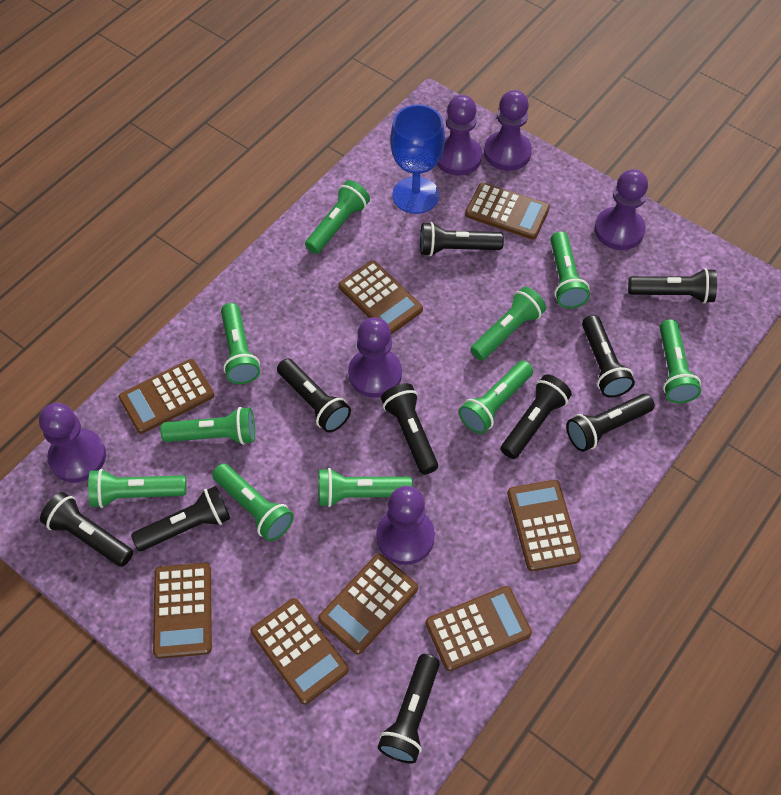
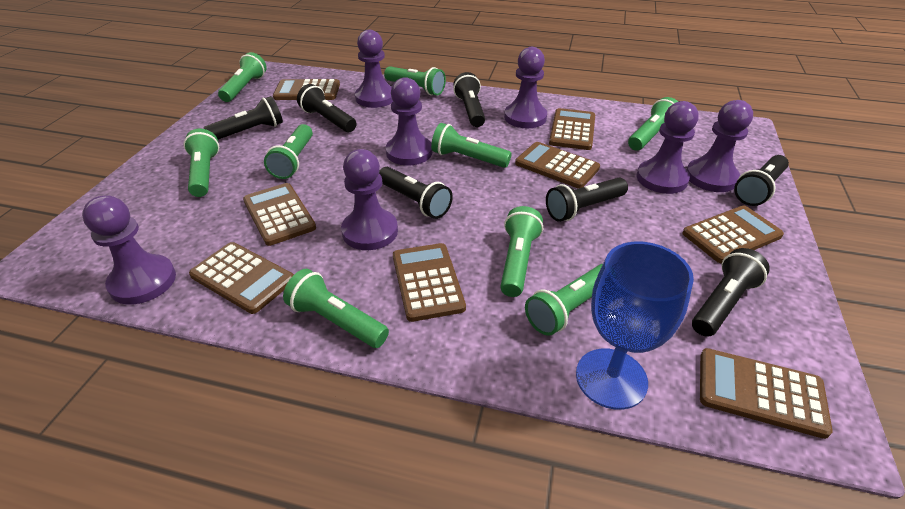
black flashlight: 10 -> 7
green flashlight: 10 -> 9
purple pawn: 6 -> 7

